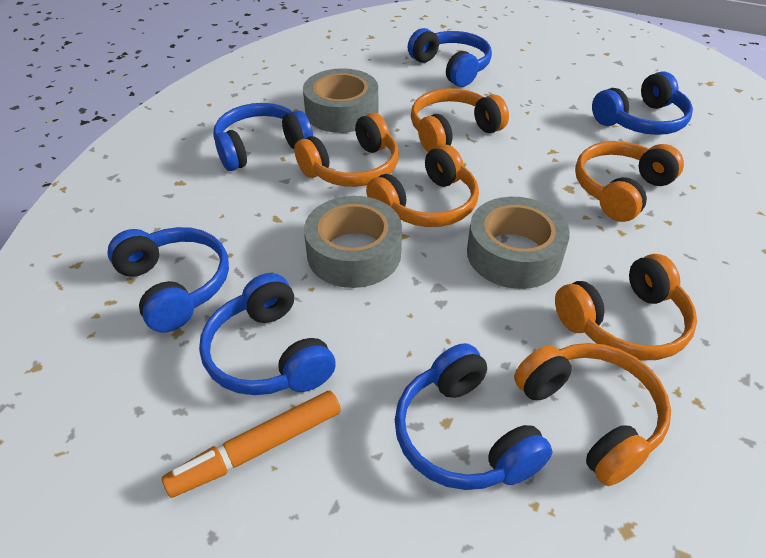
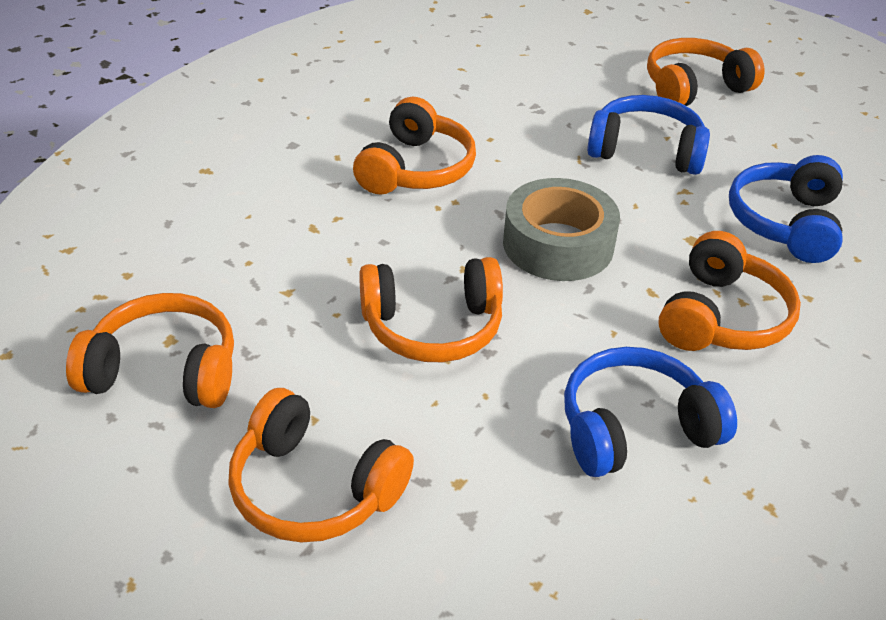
blue headphones: 6 -> 3
grey tape: 3 -> 1
orange marker: 1 -> 0

